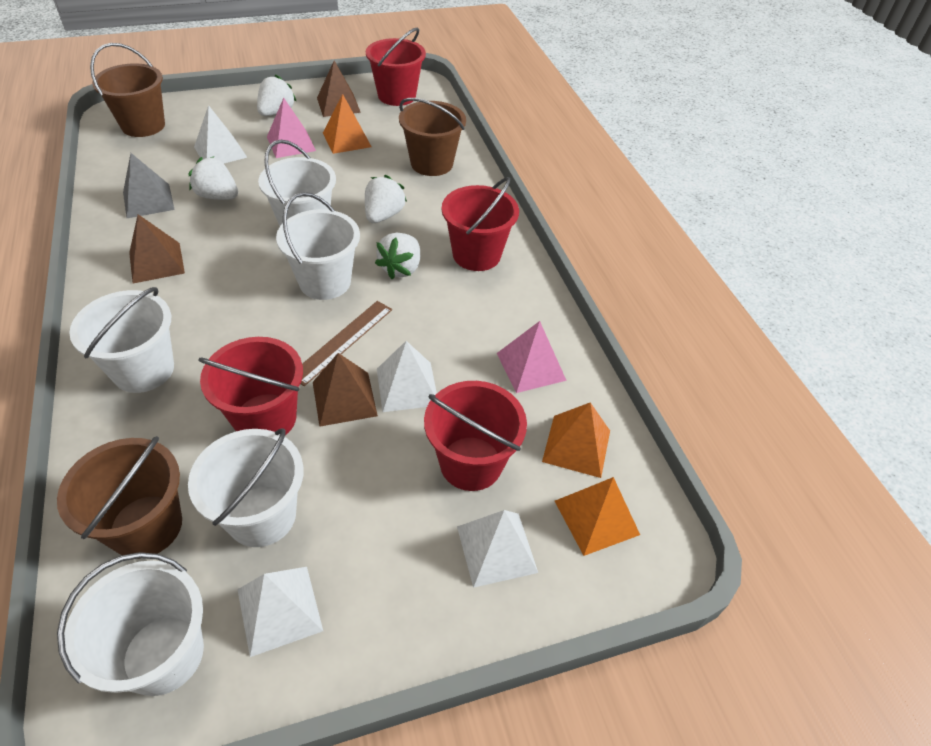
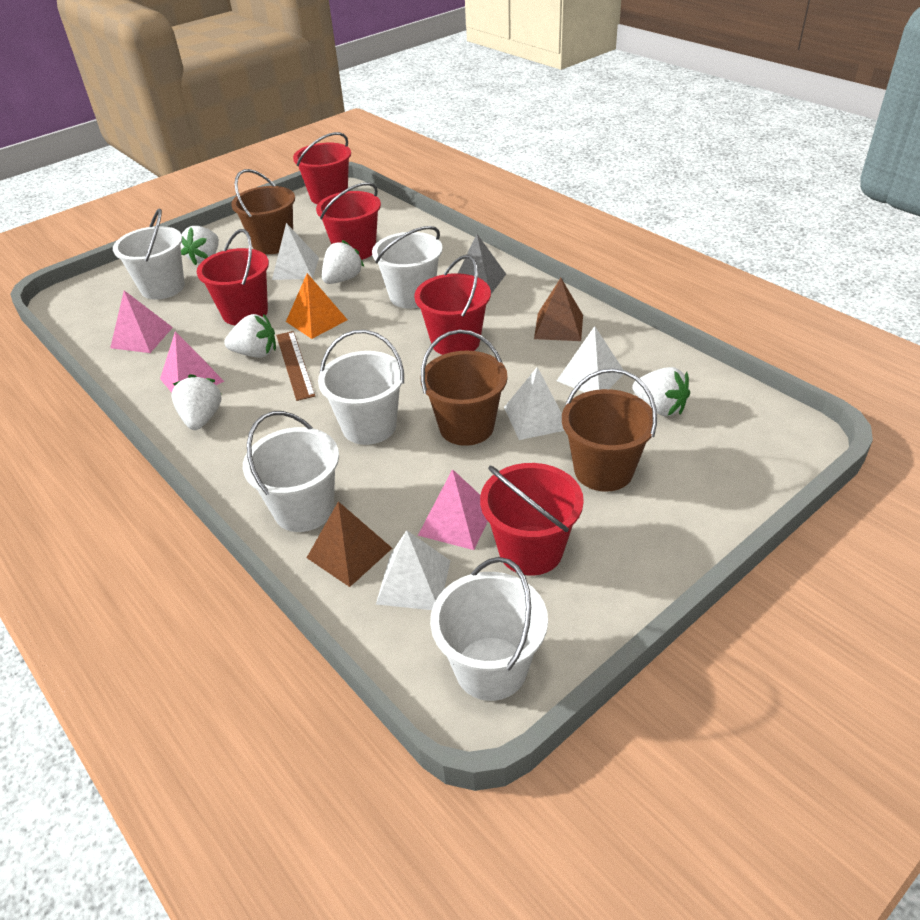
brown pyramid: 3 -> 2
orange pyramid: 3 -> 1
pink pyramid: 2 -> 3
red bucket: 4 -> 5
white strawberry: 4 -> 5

